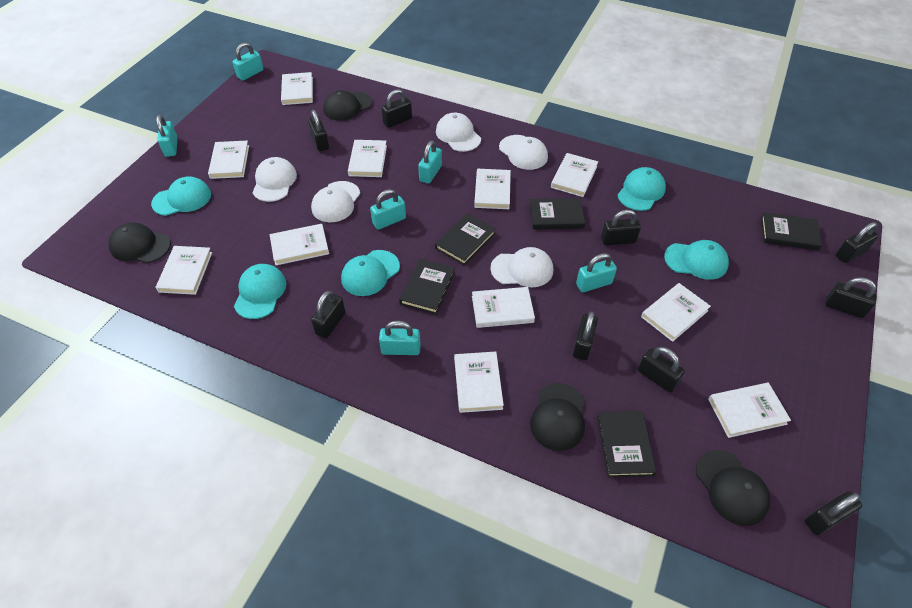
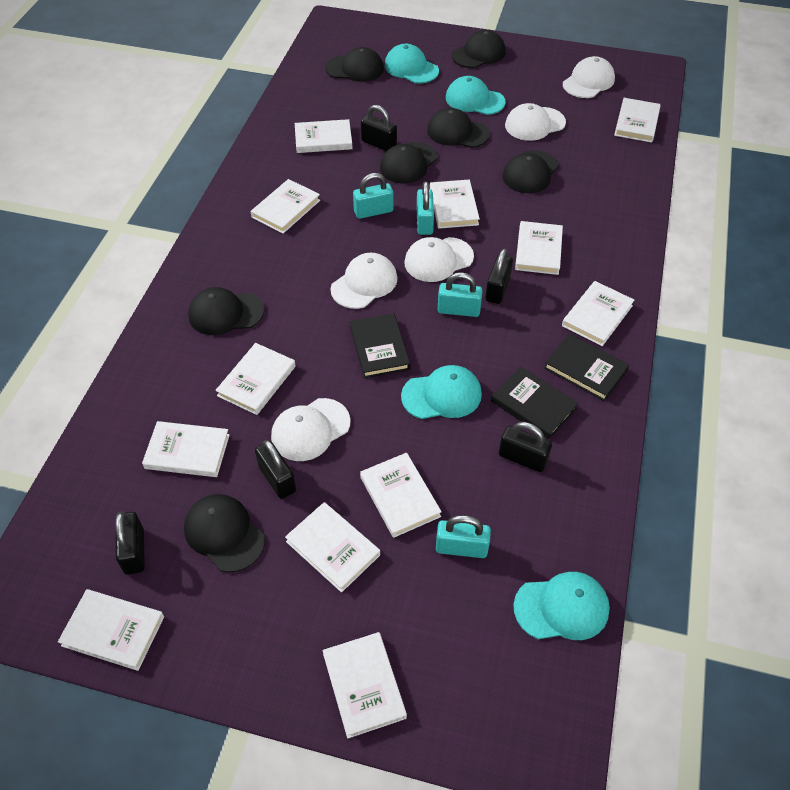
black book: 5 -> 3
black cap: 4 -> 7
black padlock: 9 -> 5
turquoise cap: 5 -> 4
turquoise padlock: 6 -> 4
white book: 11 -> 12

